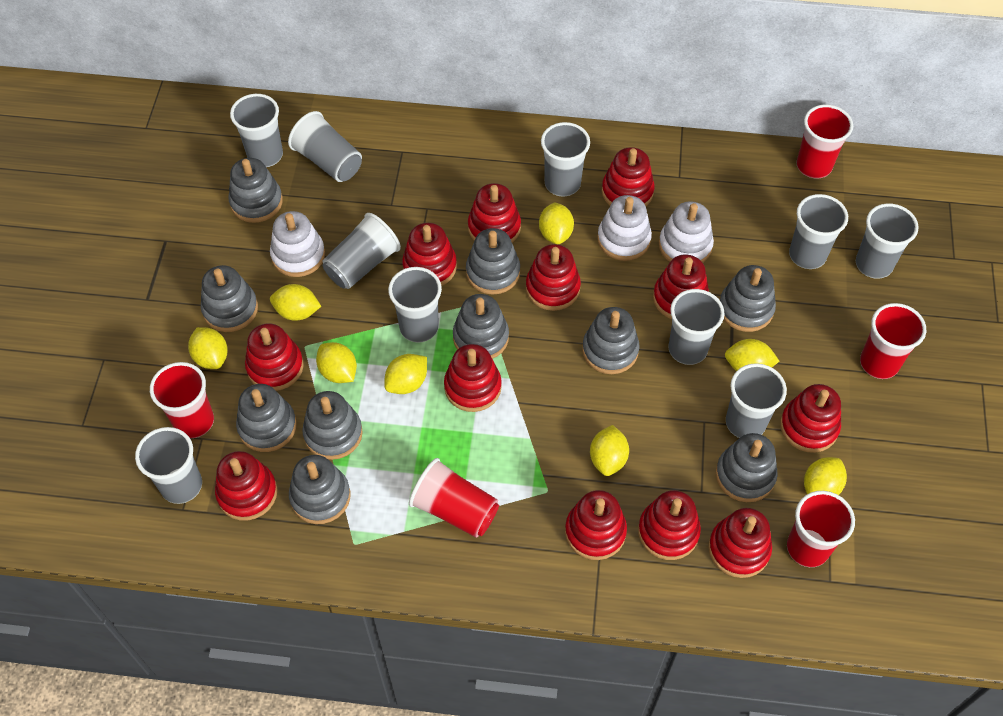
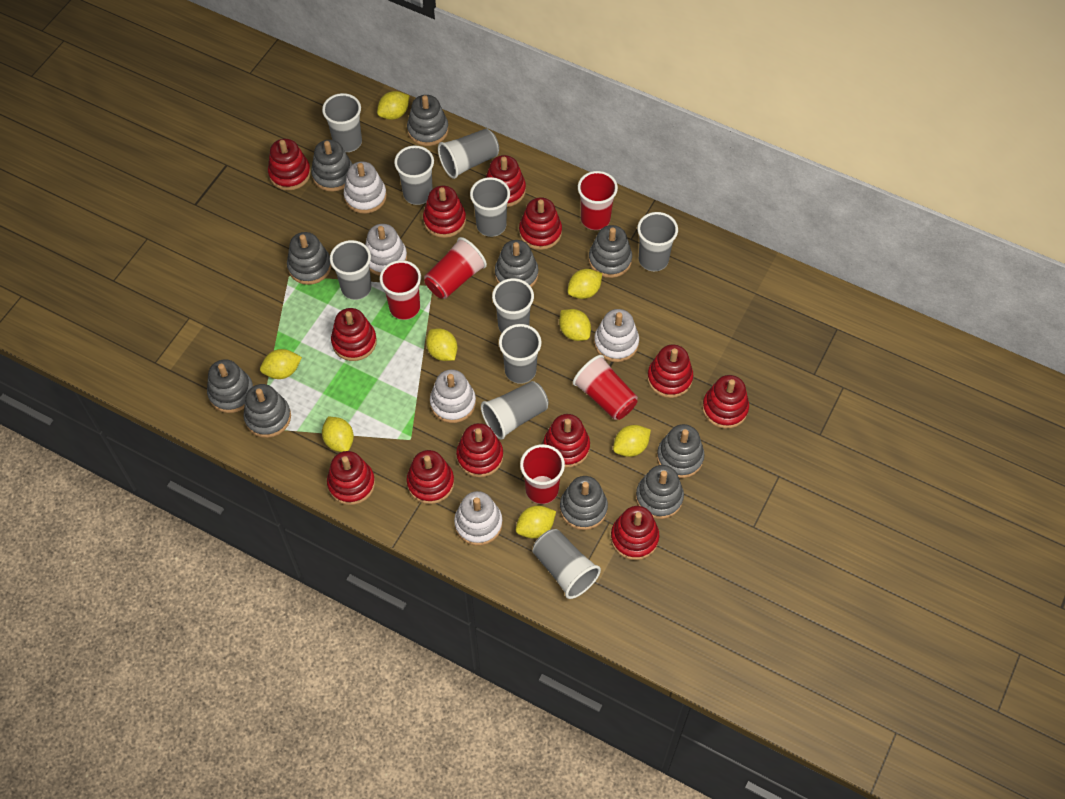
white stacking toy: 3 -> 5

